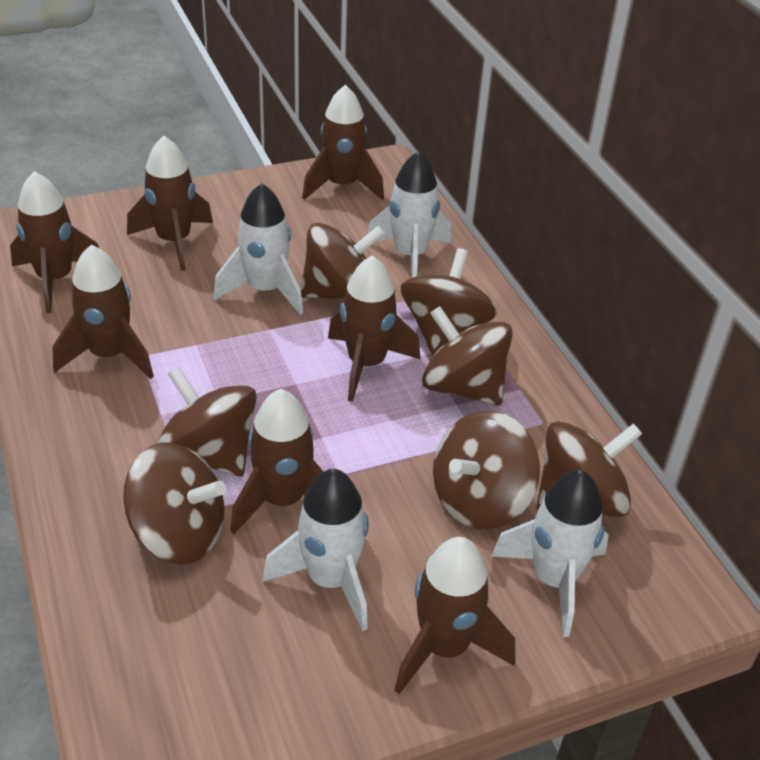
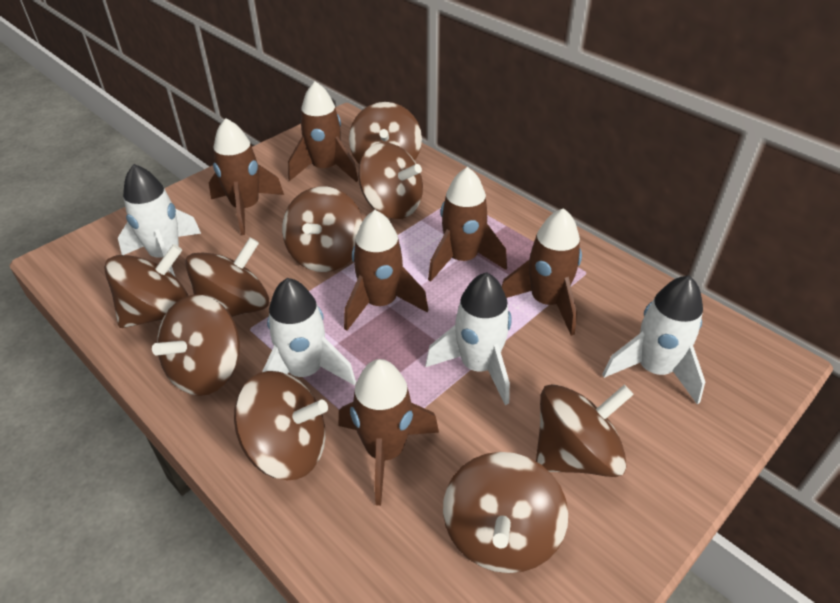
brown rocket: 7 -> 6
brown spinning top: 7 -> 9

